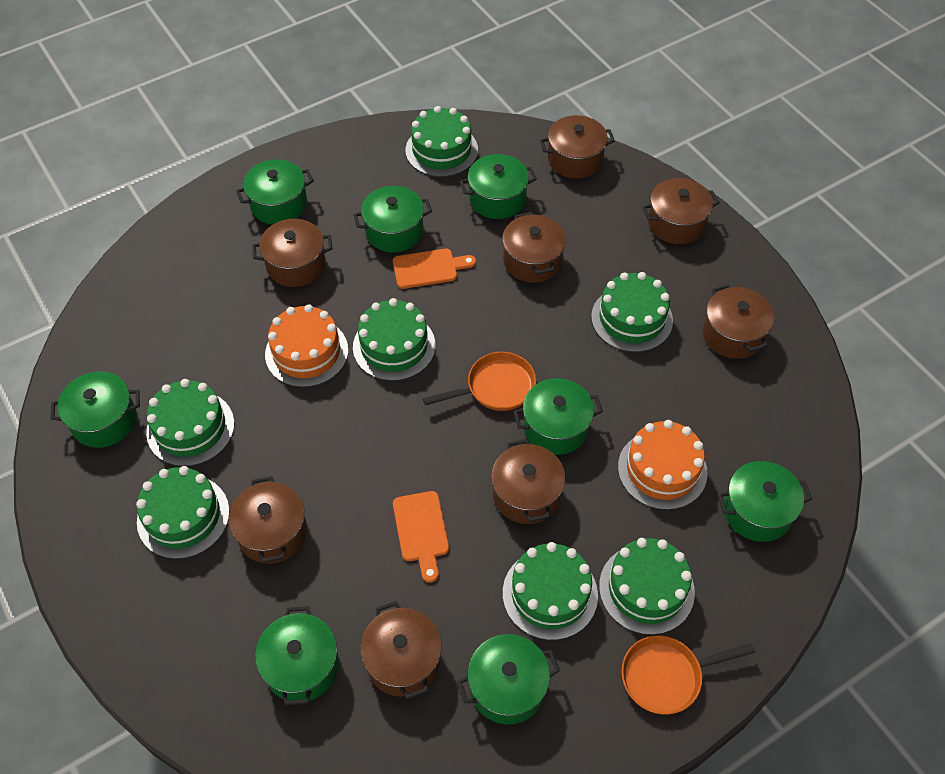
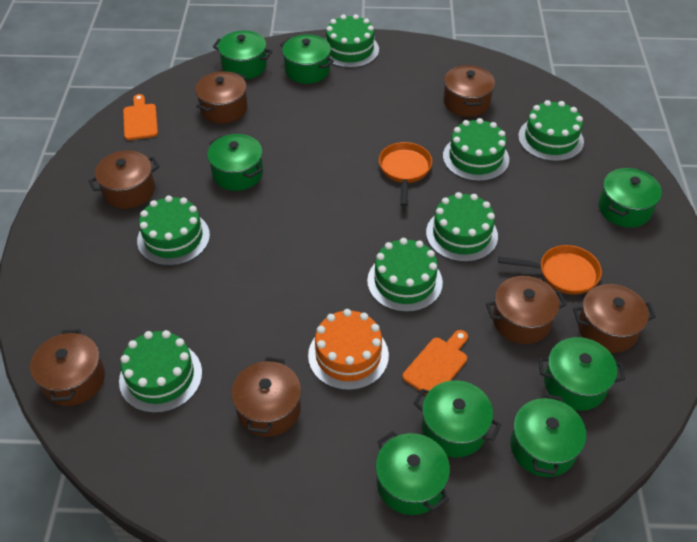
brown pot: 8 -> 7
orange cake: 2 -> 1

